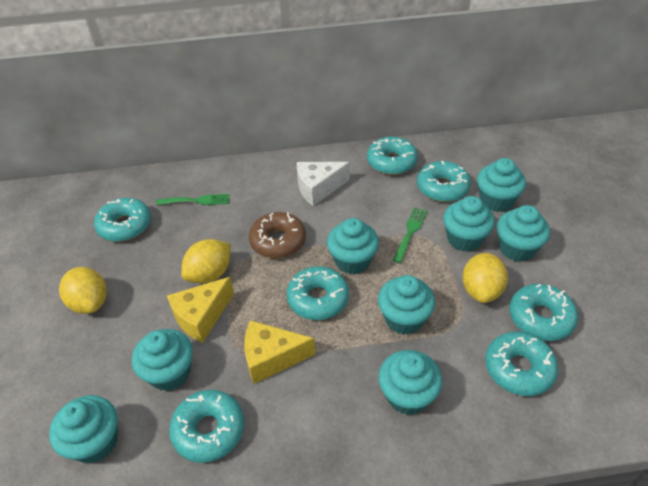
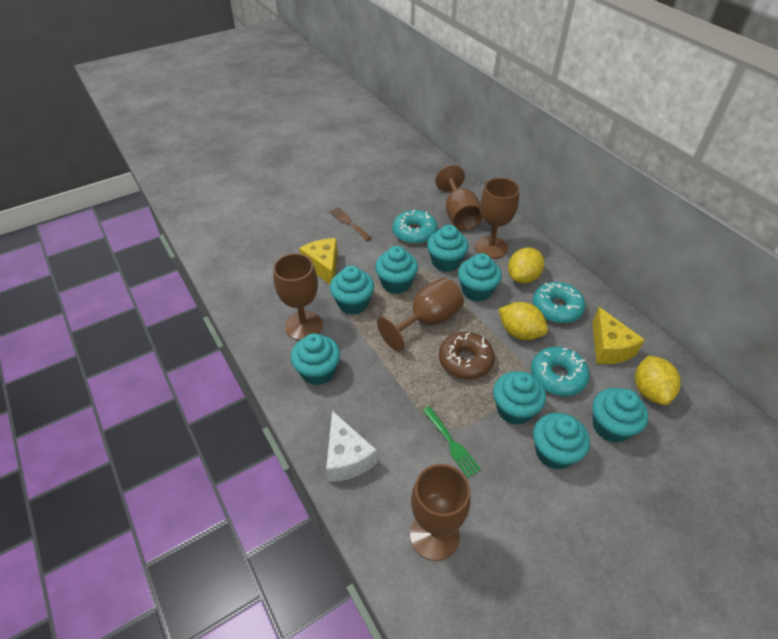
brown fork: 0 -> 1
brown goblet: 0 -> 5
green fork: 2 -> 1
turquoise donut: 7 -> 3

